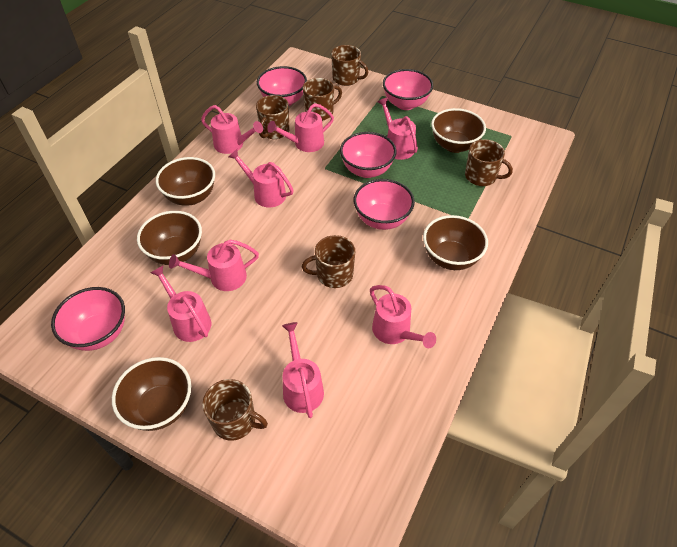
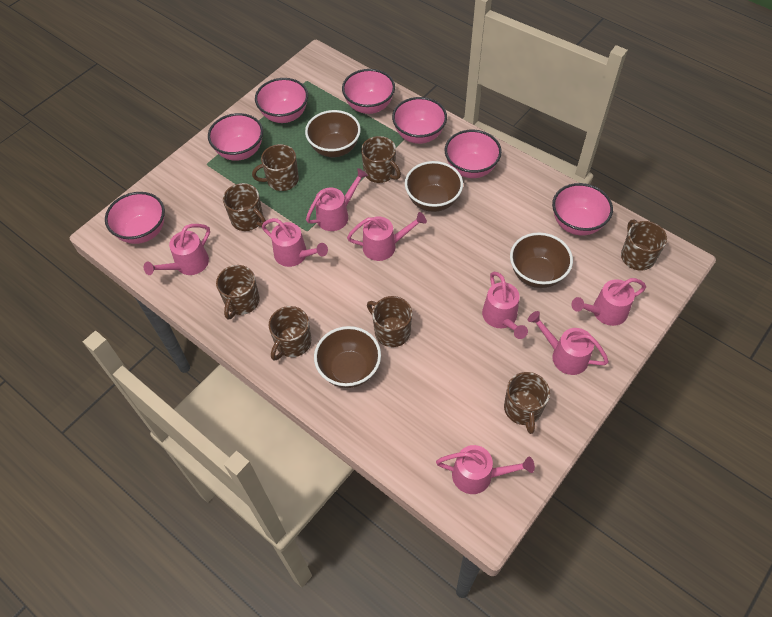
brown bowl: 5 -> 4
brown mug: 6 -> 8
pink bowl: 5 -> 7

